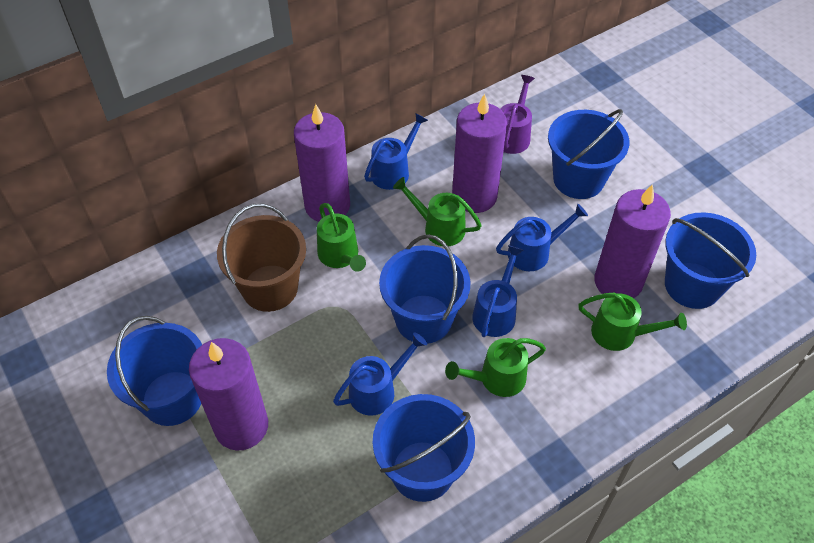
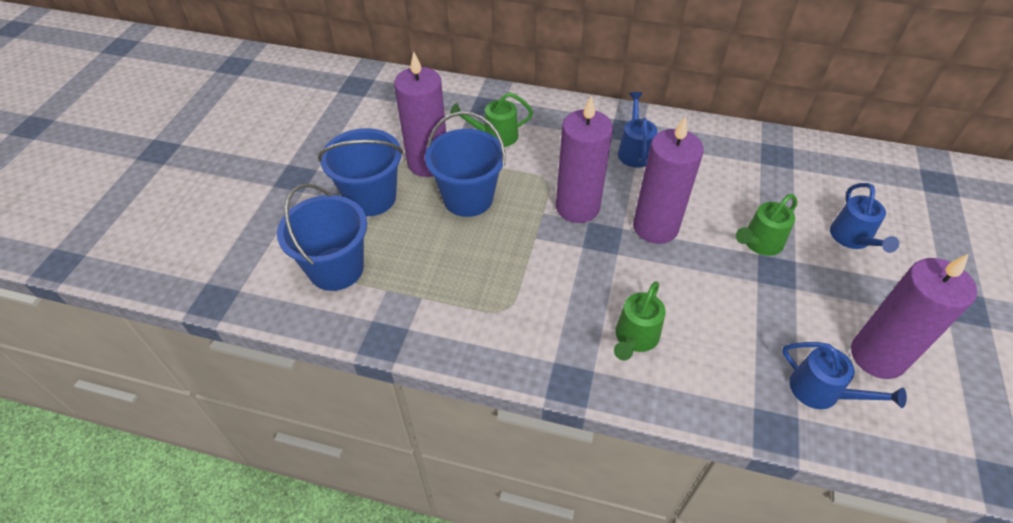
blue bucket: 5 -> 3
blue watering can: 4 -> 3
brown bucket: 1 -> 0
green watering can: 4 -> 3
purple watering can: 1 -> 0

